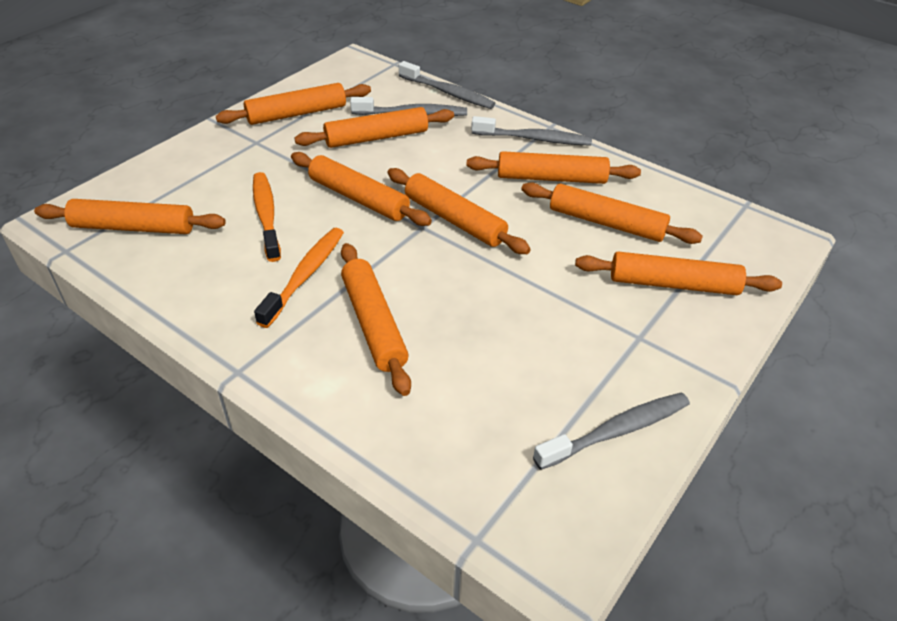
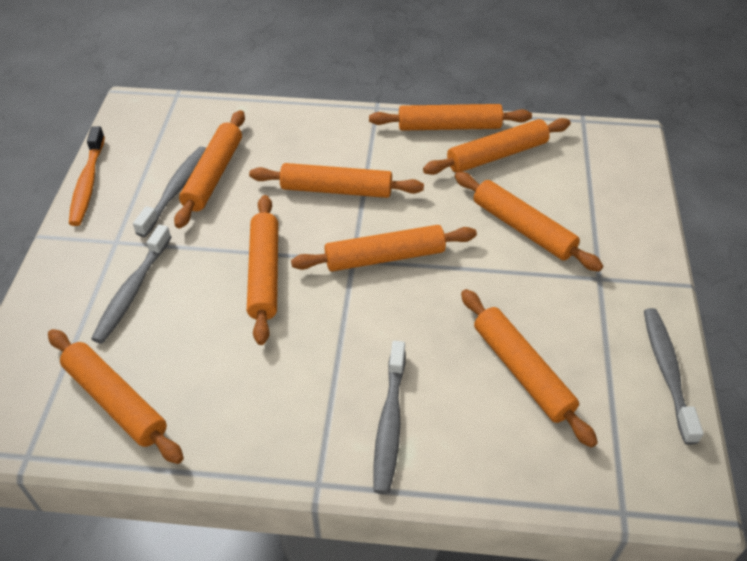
orange toothbrush: 2 -> 1

